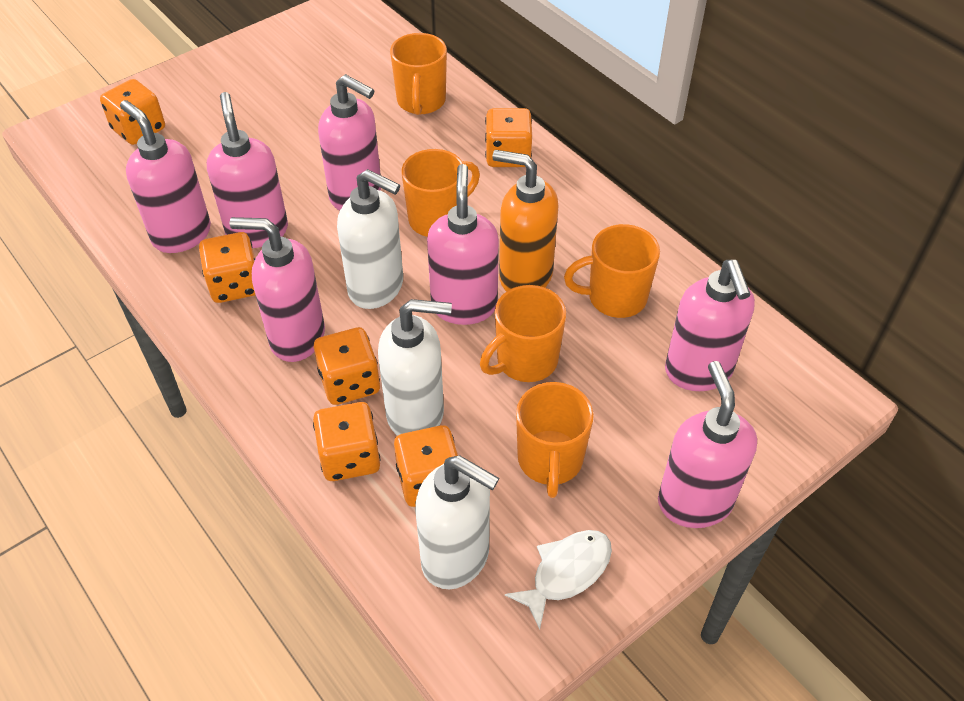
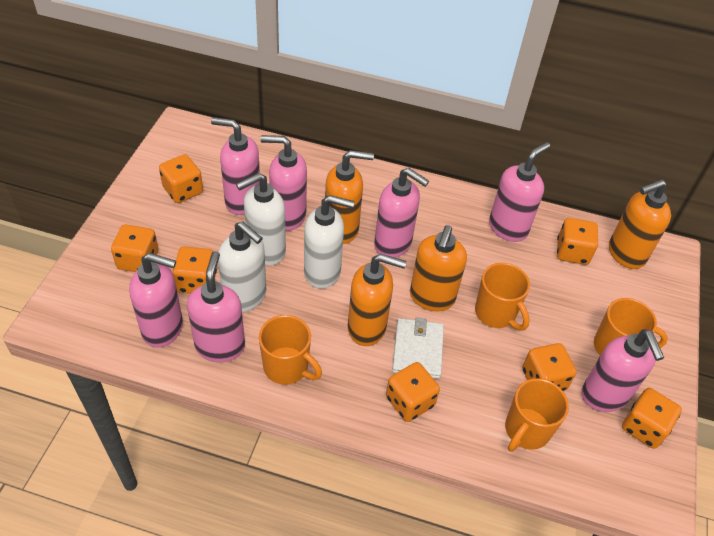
orange dice: 6 -> 7
orange mug: 5 -> 4
orange soap dispenser: 1 -> 4
white fish: 1 -> 0
white wallet: 0 -> 1

